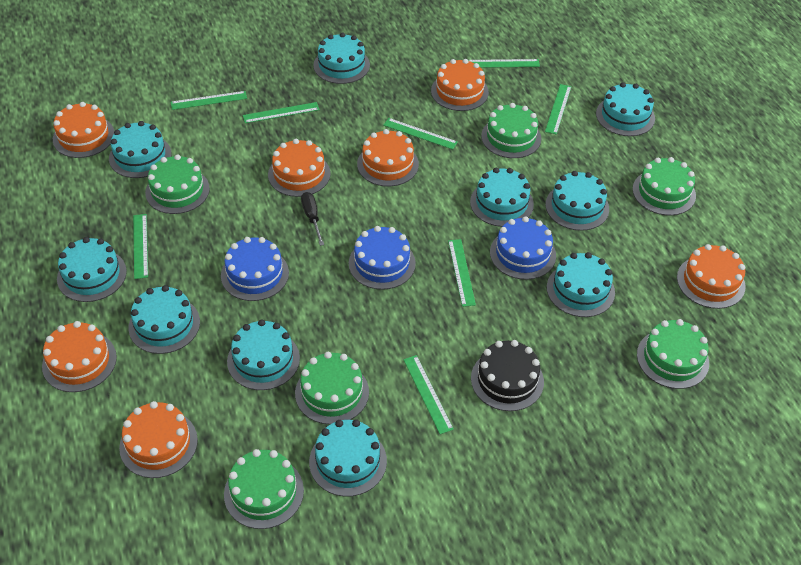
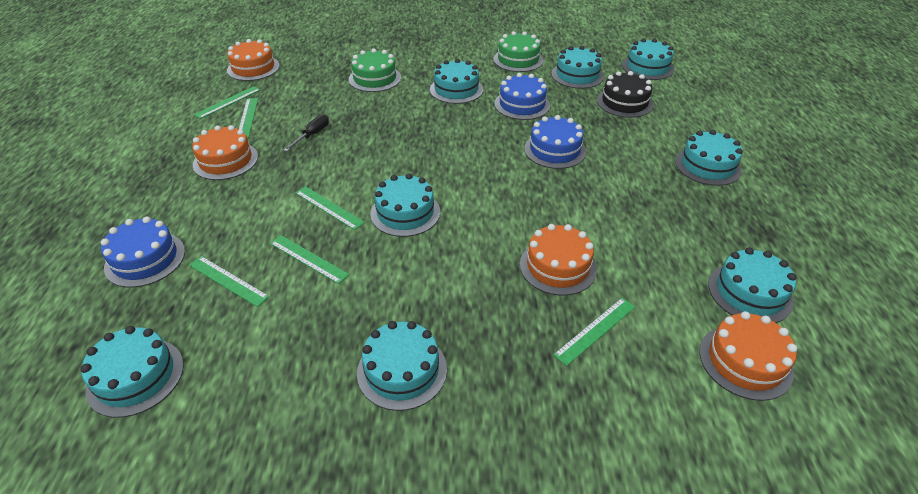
green cake: 6 -> 2
green ruler: 8 -> 6
orange cake: 7 -> 4
turquoise cake: 10 -> 8

